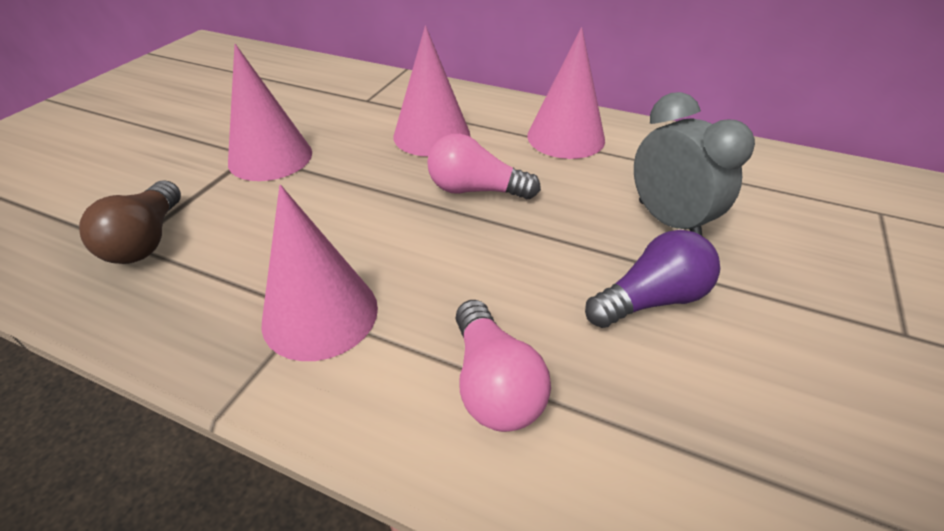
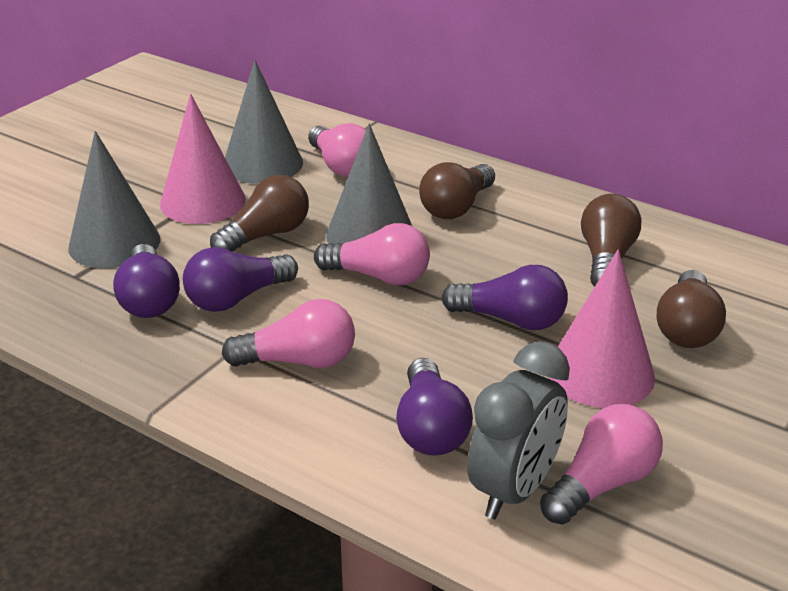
brown light bulb: 1 -> 4
grey cone: 0 -> 3
pink cone: 4 -> 2
pink light bulb: 2 -> 4
purple light bulb: 1 -> 4

